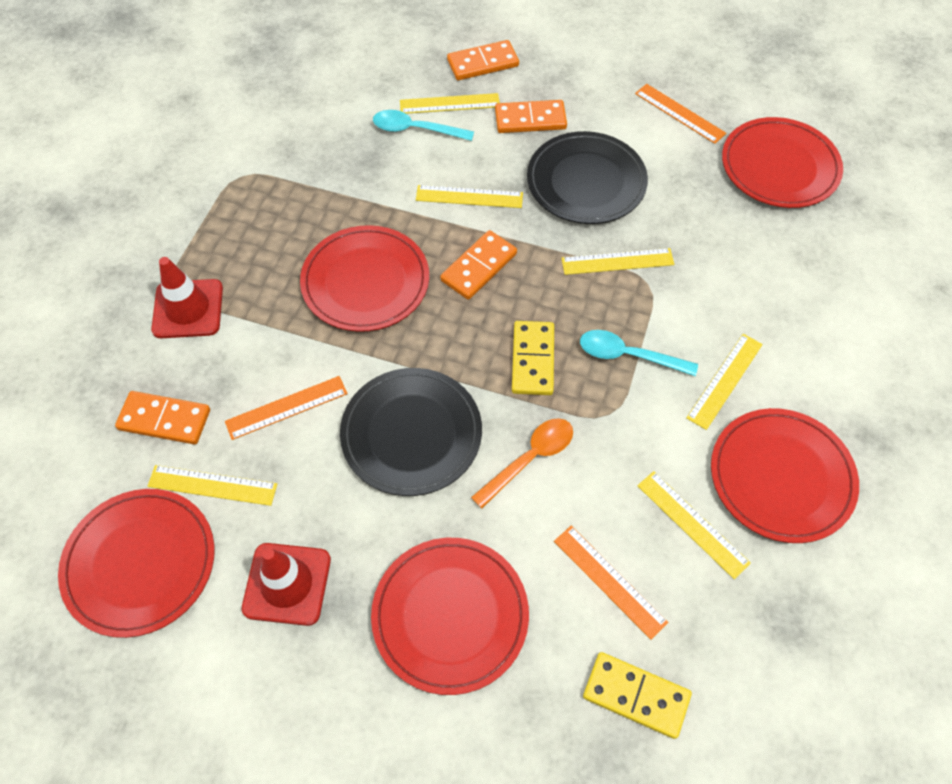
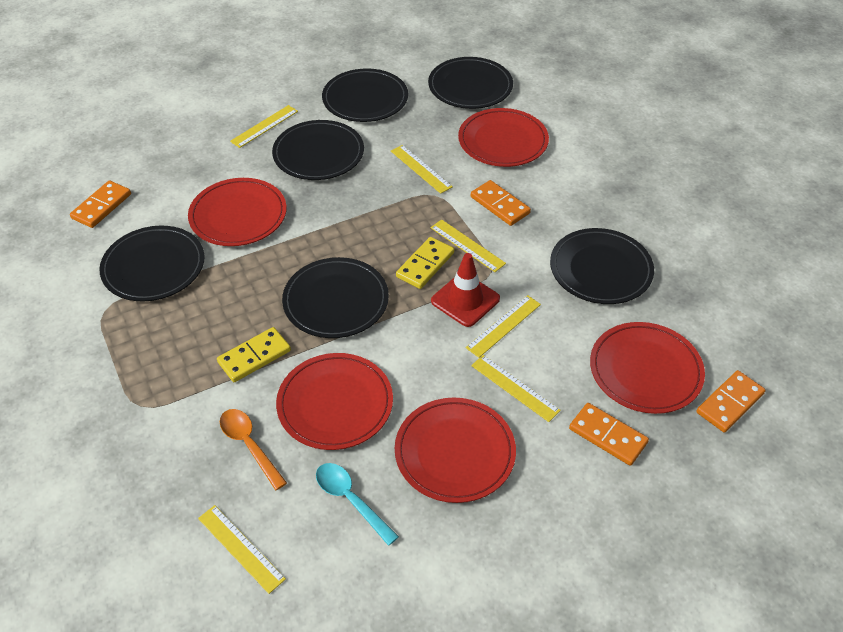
black plate: 2 -> 6
orange ruler: 3 -> 0
red traffic cone: 2 -> 1
turquoise spoon: 2 -> 1

